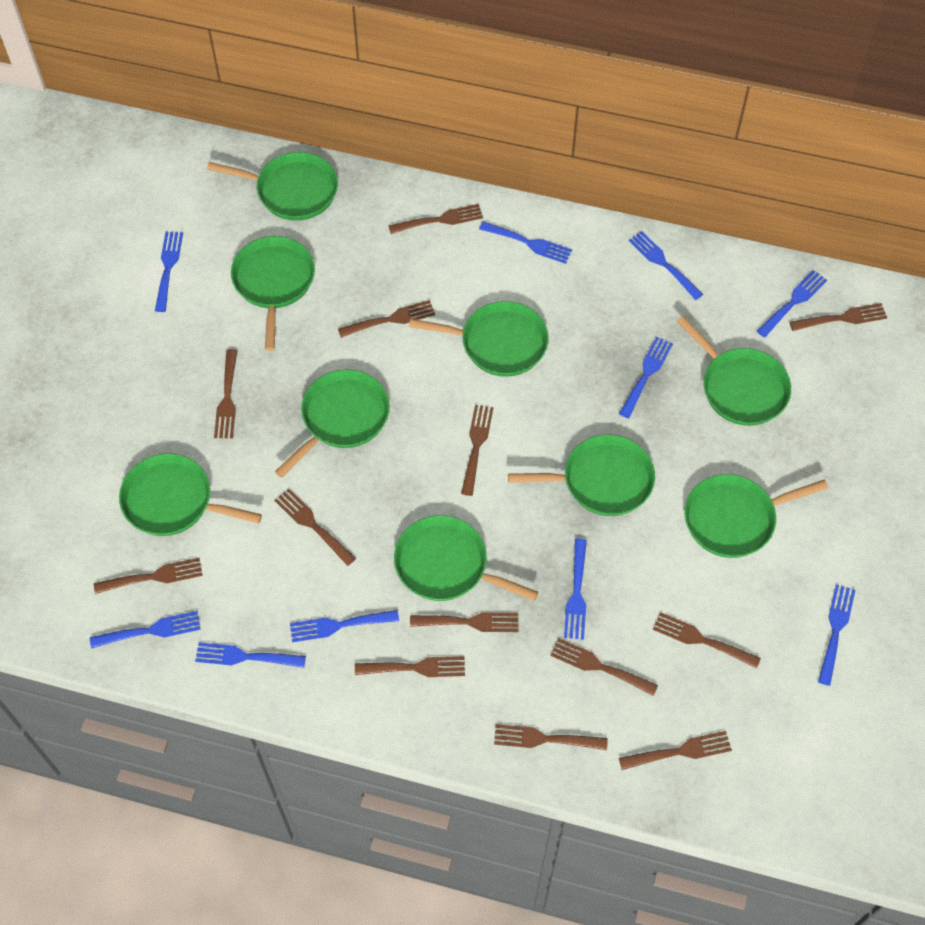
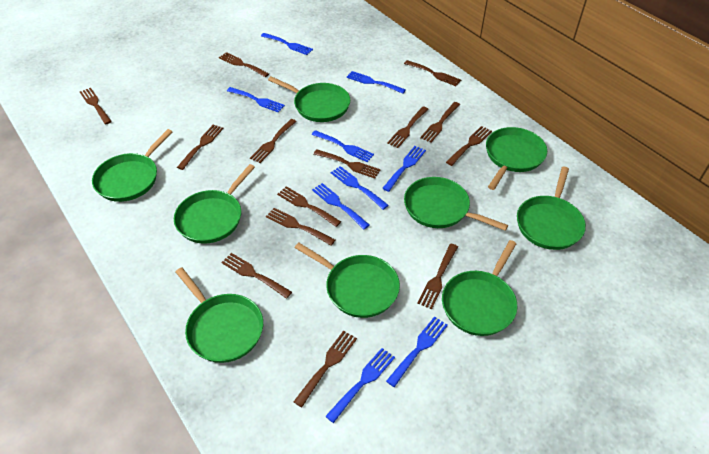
blue fork: 10 -> 9
brown fork: 13 -> 14

